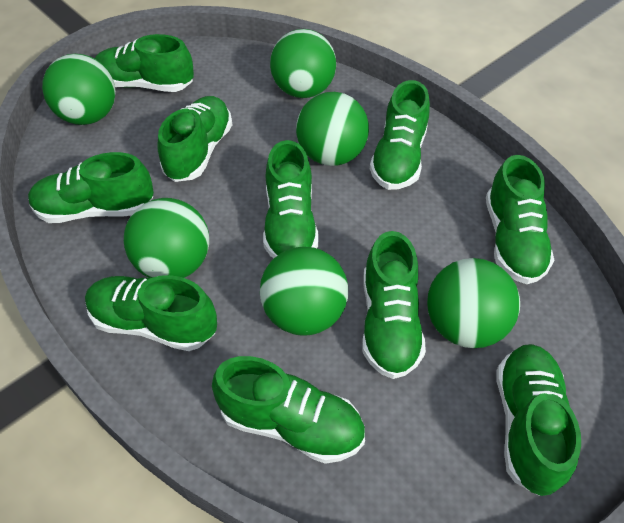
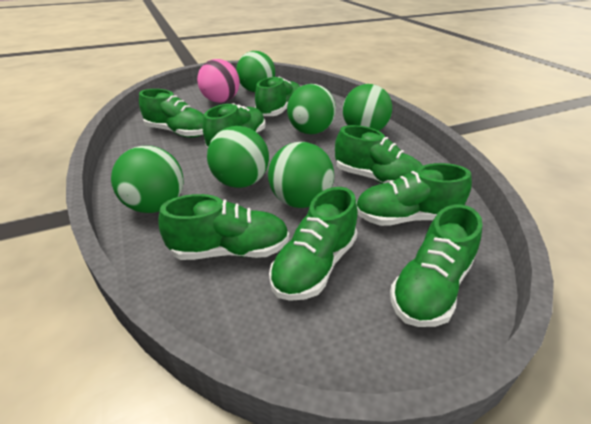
green shoe: 10 -> 8
pink ball: 0 -> 1

